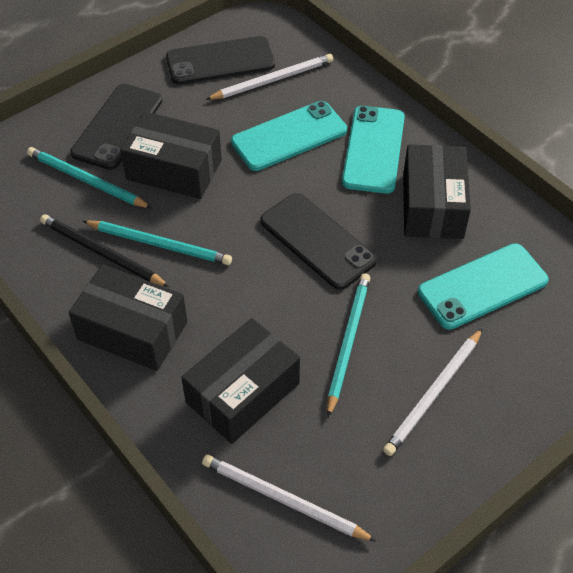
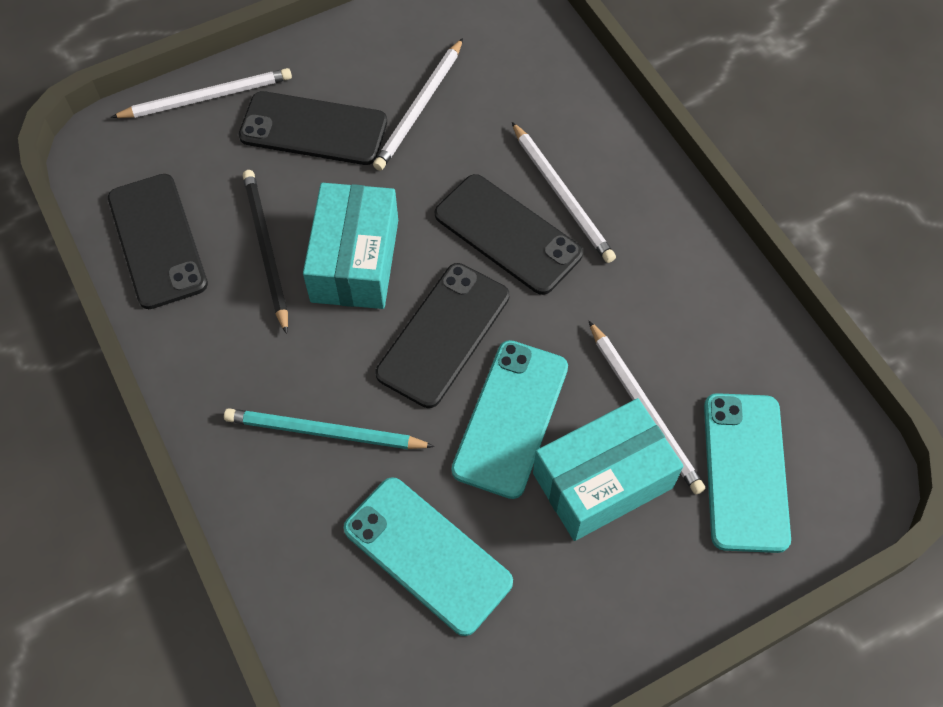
black box: 4 -> 0
black phone: 3 -> 4
turquoise box: 0 -> 2
turquoise pencil: 3 -> 1
white pencil: 3 -> 4

